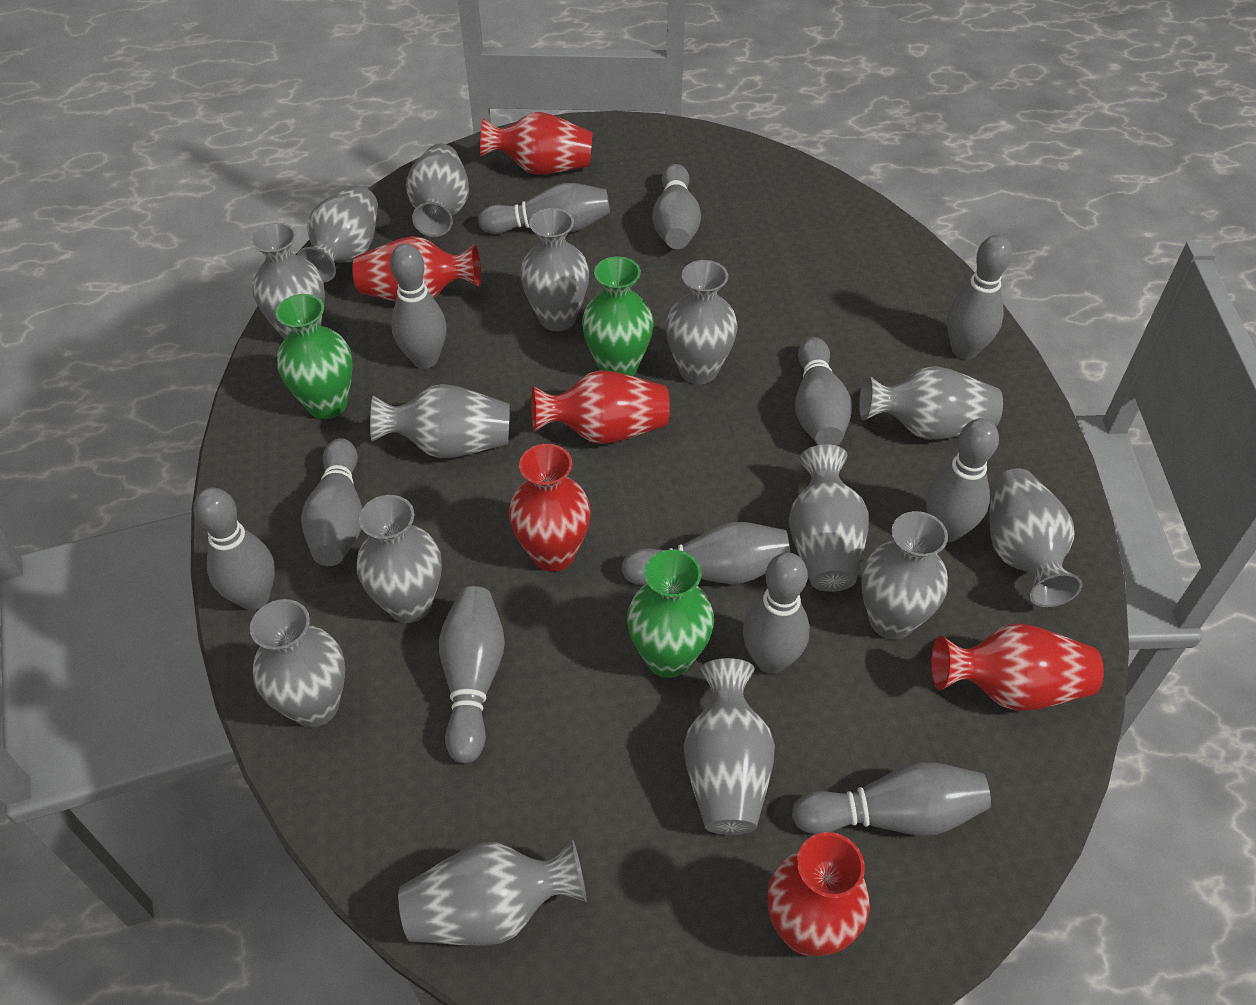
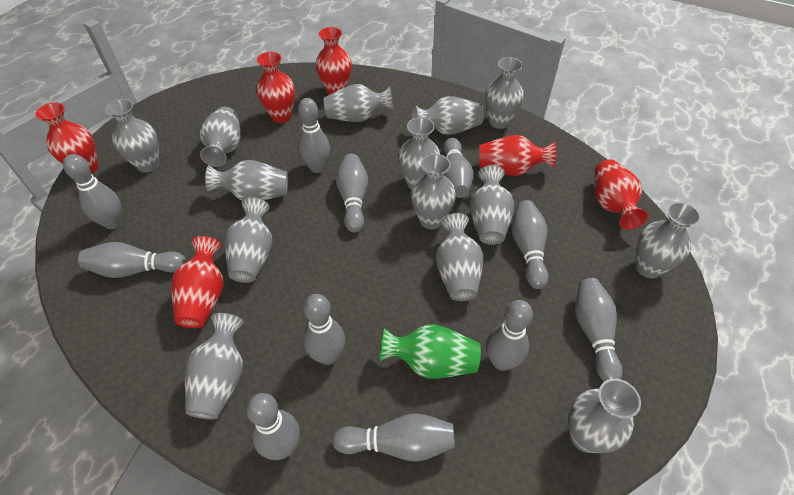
green vase: 3 -> 1
grey bowling pin: 12 -> 11

